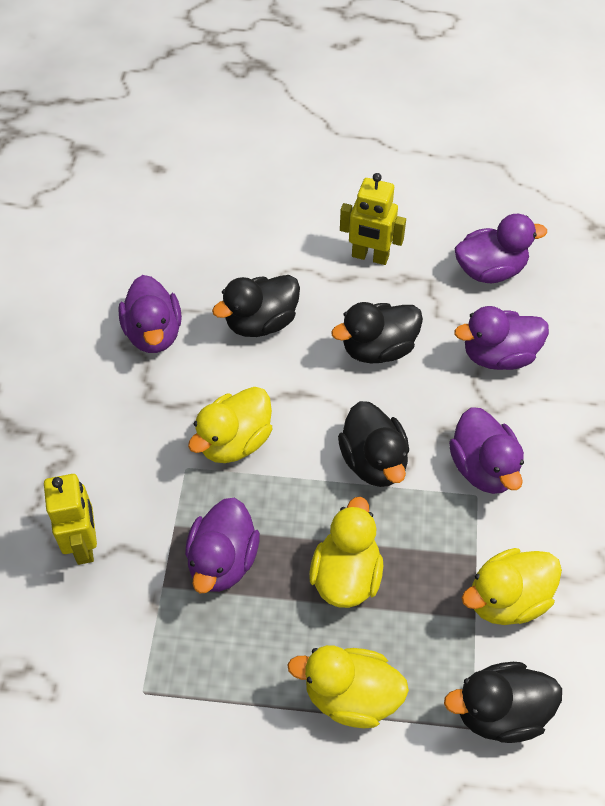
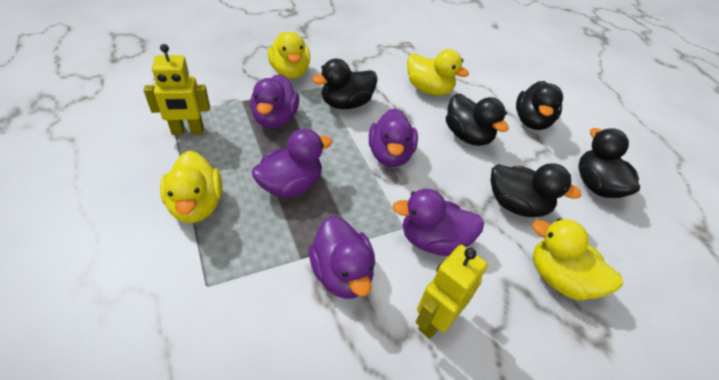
black duck: 4 -> 5

